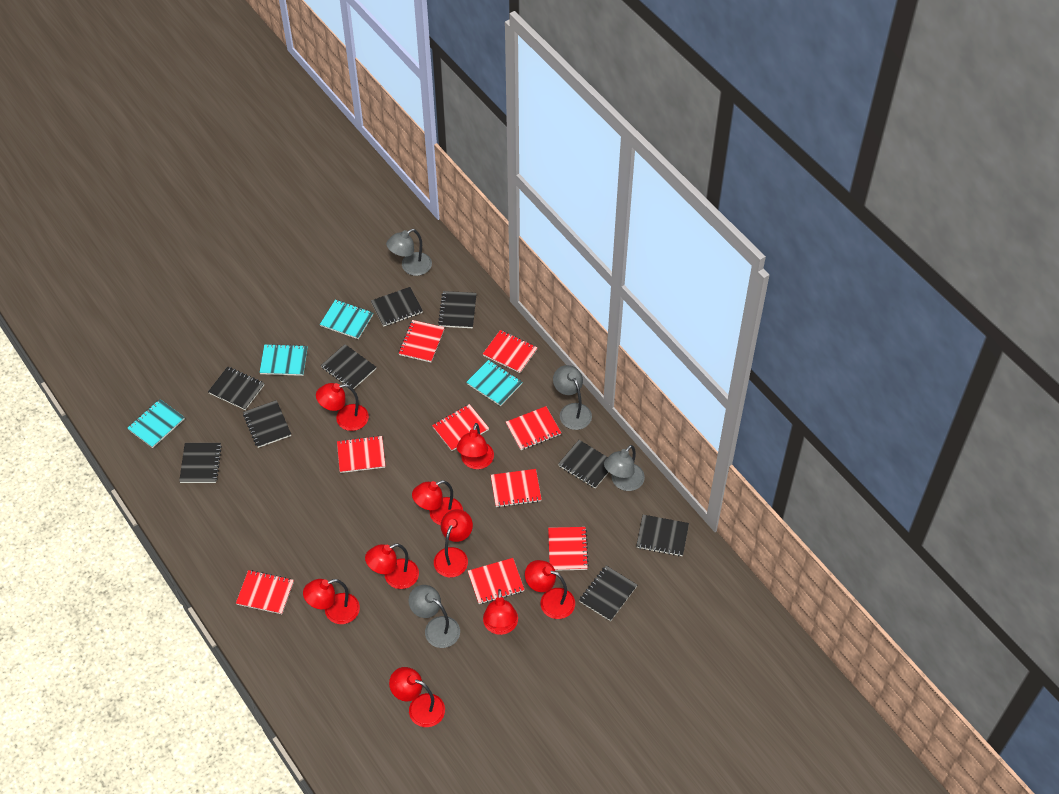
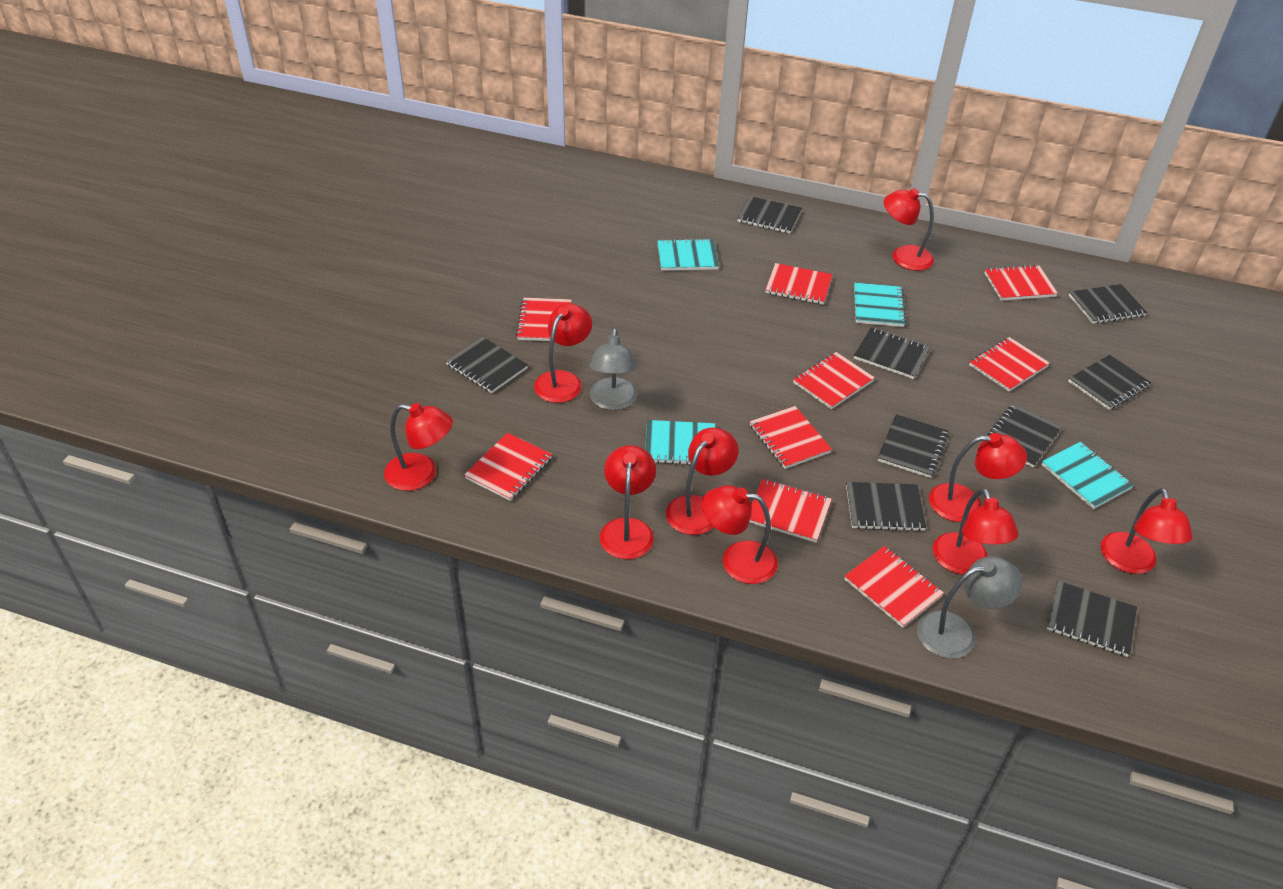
grey lamp: 4 -> 2

